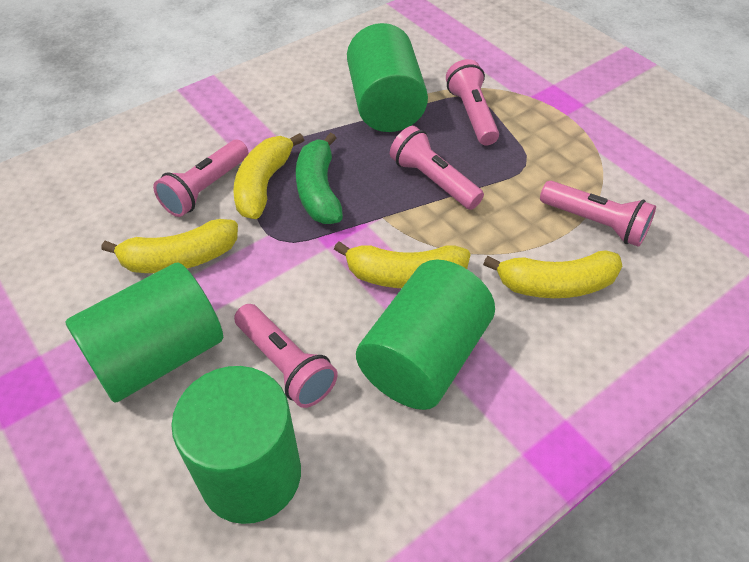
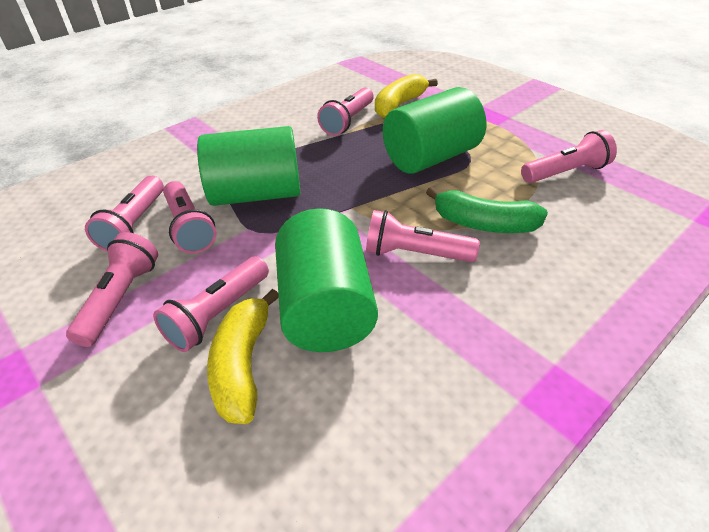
green cylinder: 4 -> 3
pink flashlight: 5 -> 7
yellow banana: 4 -> 2

